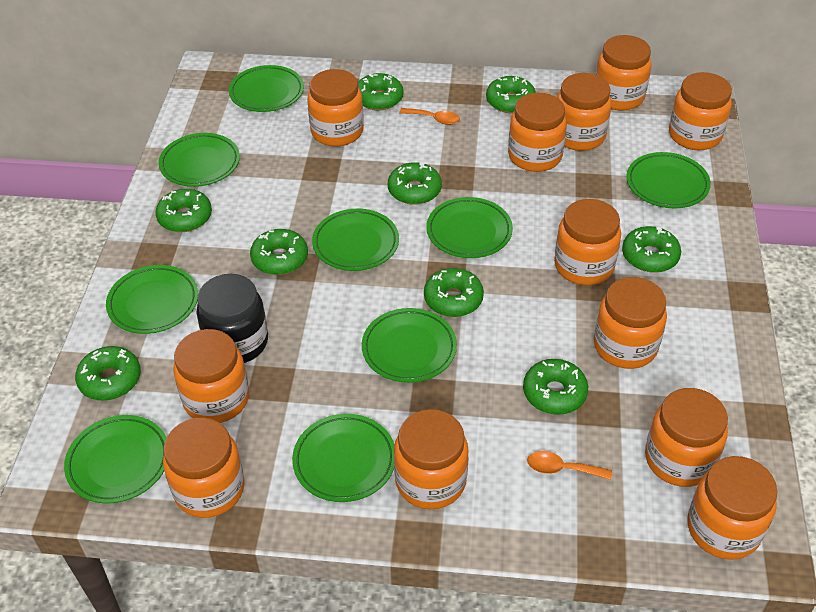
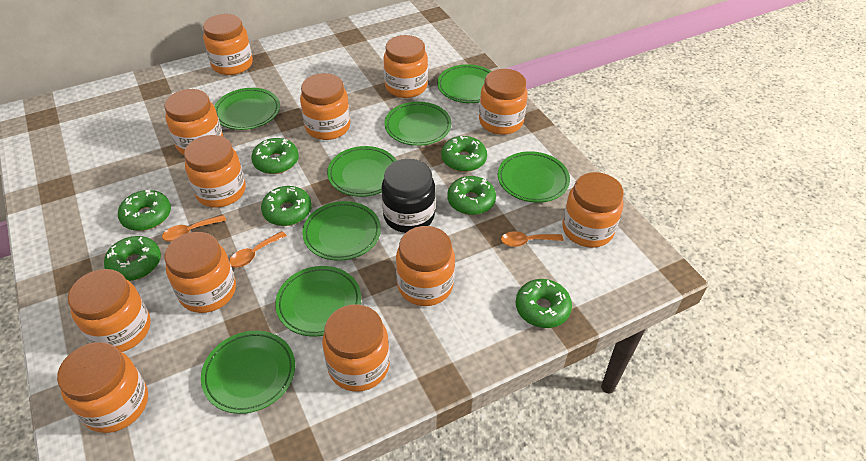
green donut: 9 -> 7
green plate: 9 -> 8
orange spoon: 2 -> 3

